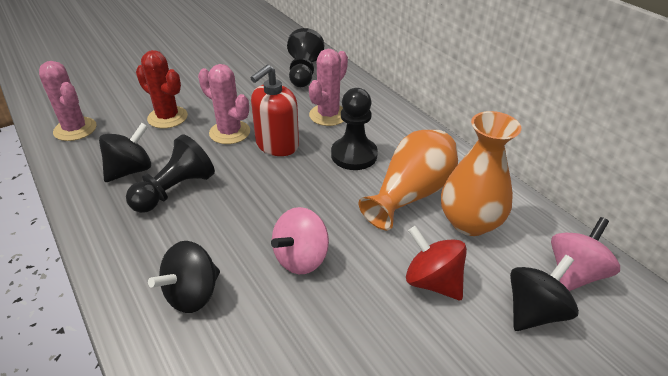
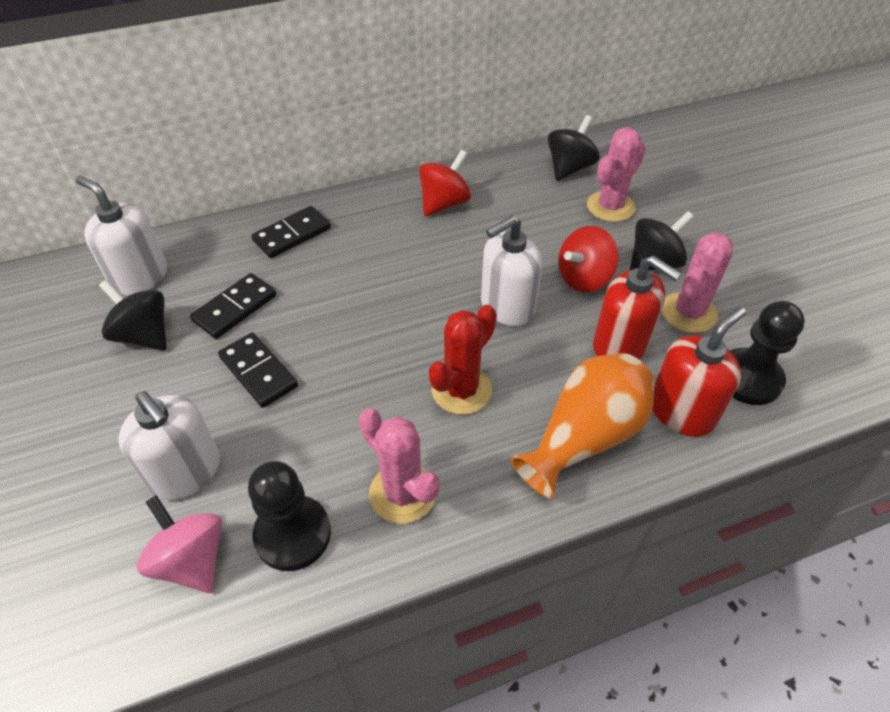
black domino: 0 -> 3
black pawn: 3 -> 2
orange vase: 2 -> 1
pink spinning top: 2 -> 1
red soap dispenser: 1 -> 2
red spinning top: 1 -> 2
white soap dispenser: 0 -> 3

